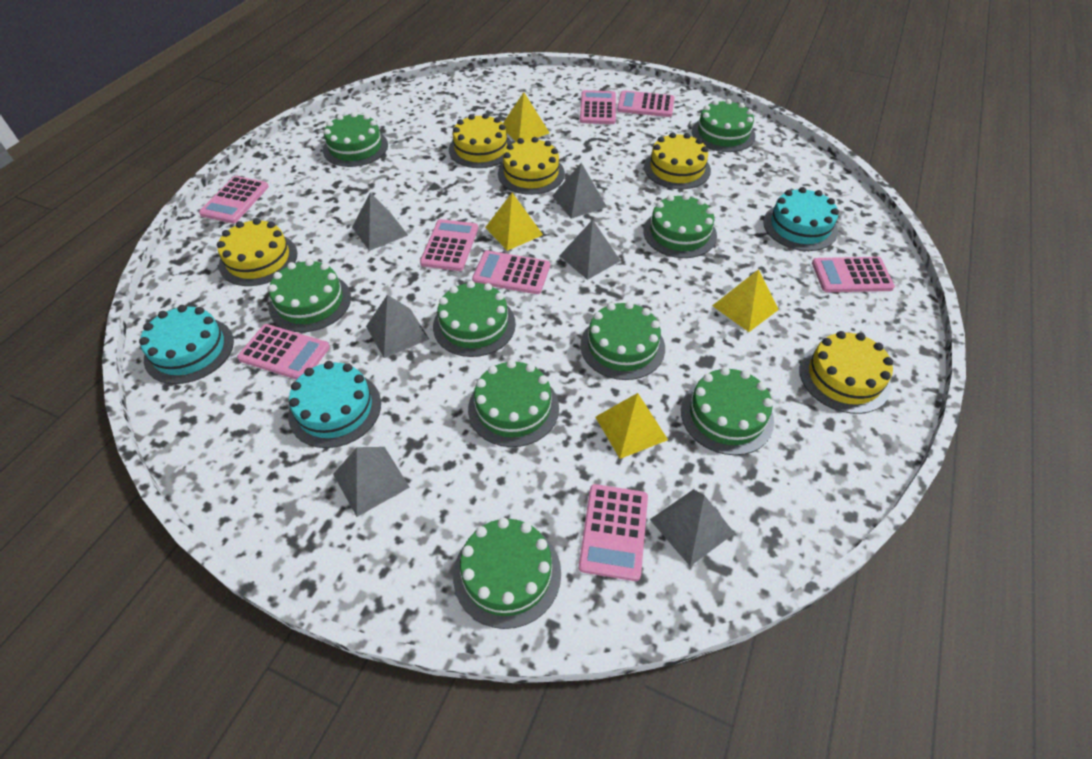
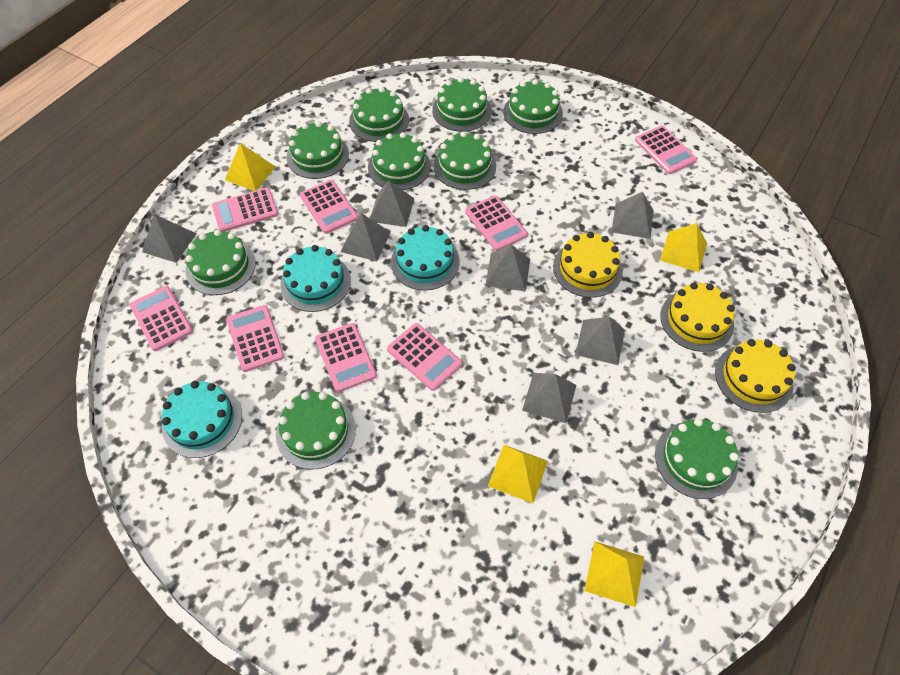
grey pyramid: 6 -> 7
yellow cake: 5 -> 3

